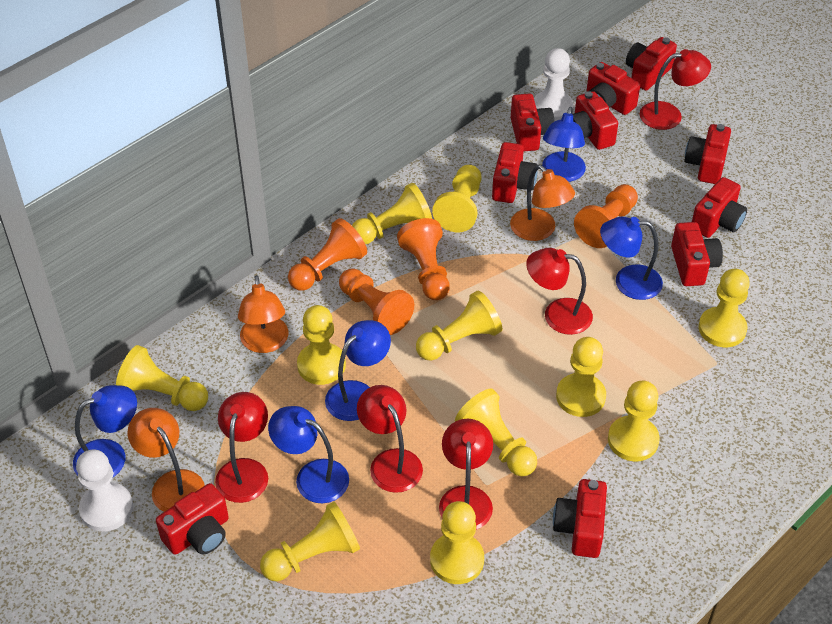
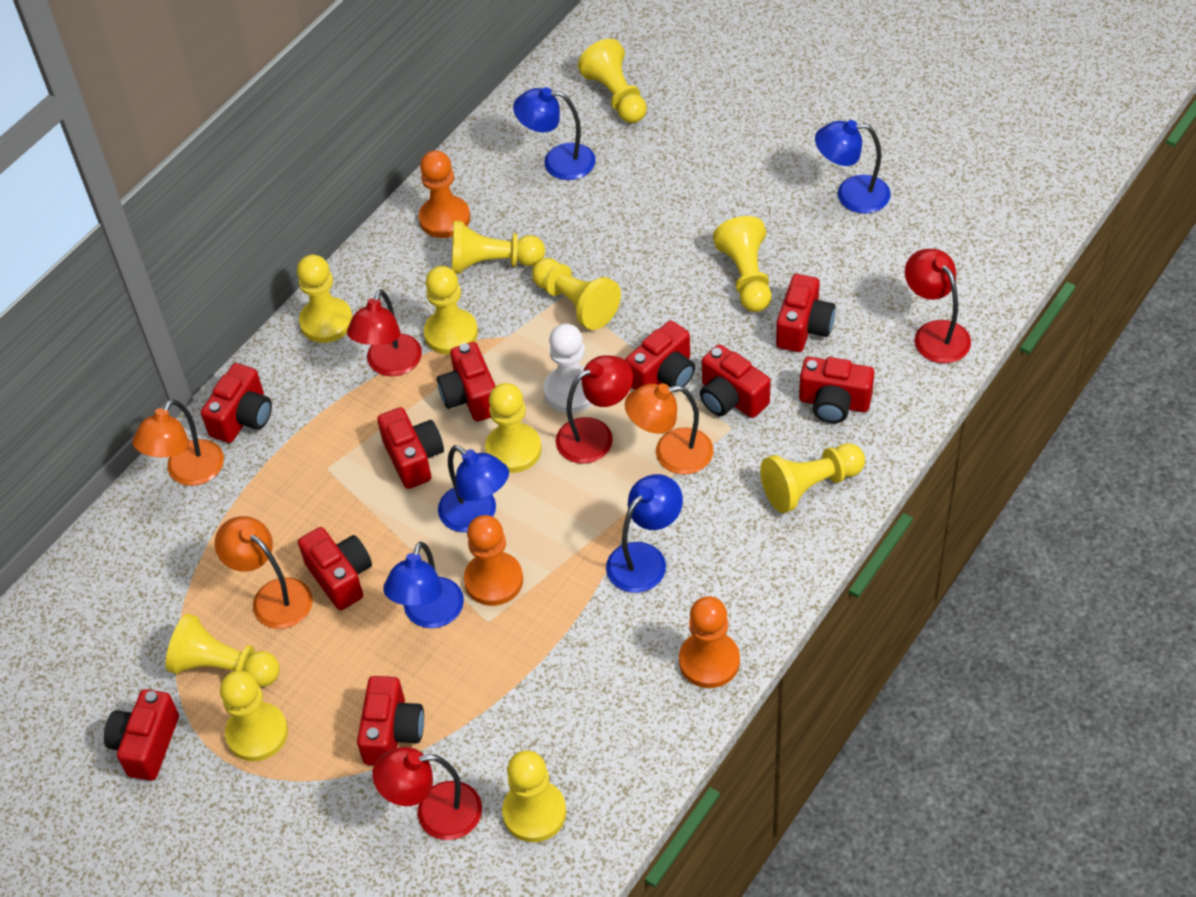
orange pawn: 4 -> 3
red lamp: 5 -> 4
white pawn: 2 -> 1

